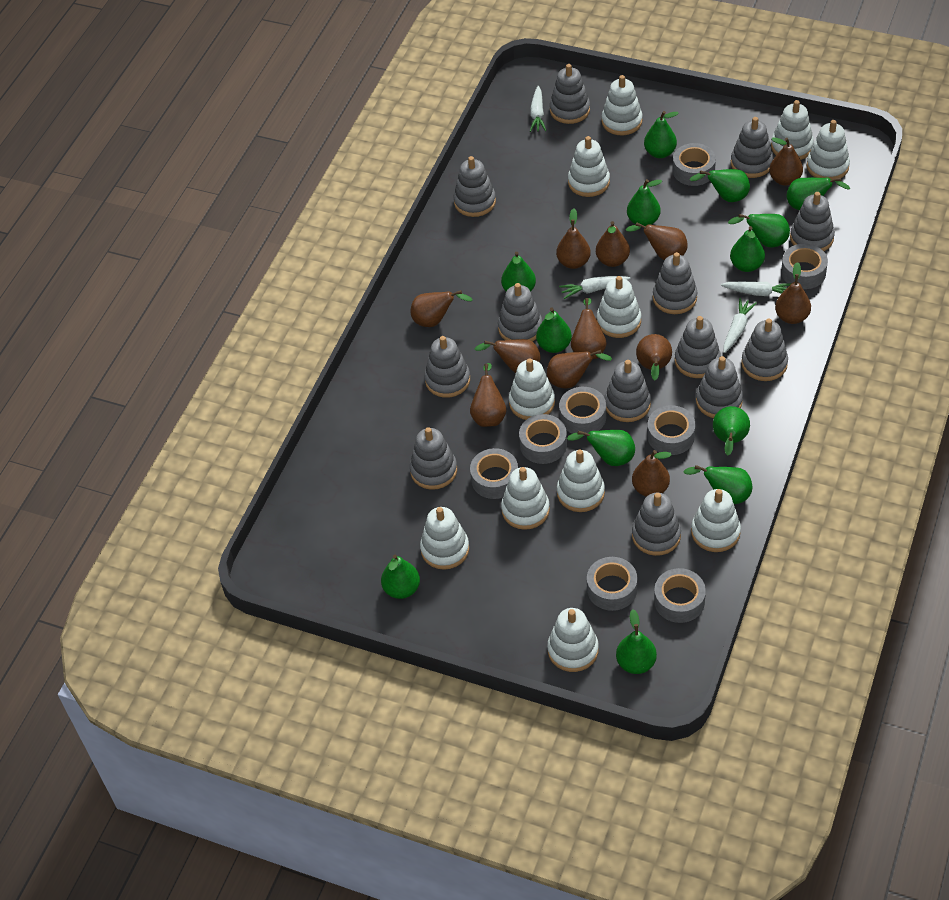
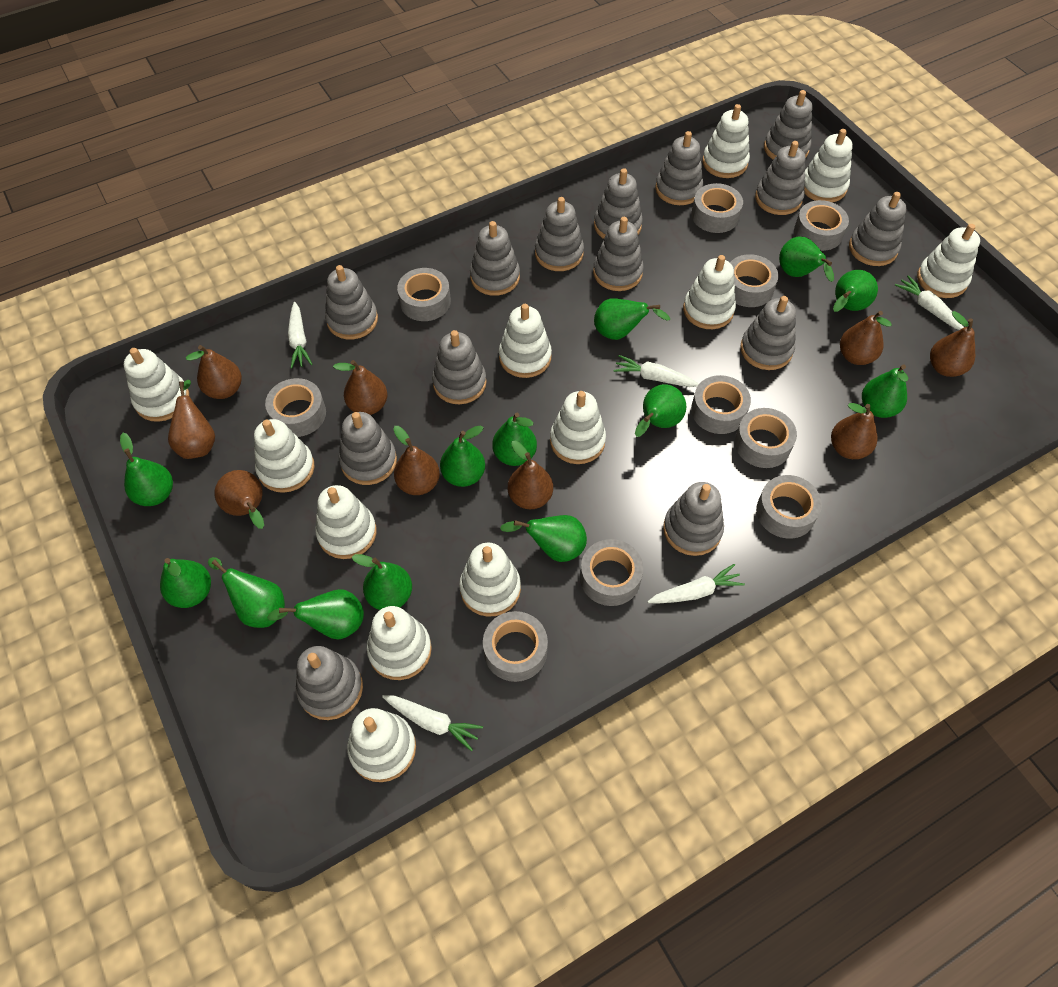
brown pear: 12 -> 9
grey stacking toy: 13 -> 14
grey tape: 8 -> 10
white carrot: 4 -> 5
white stacking toy: 11 -> 12

